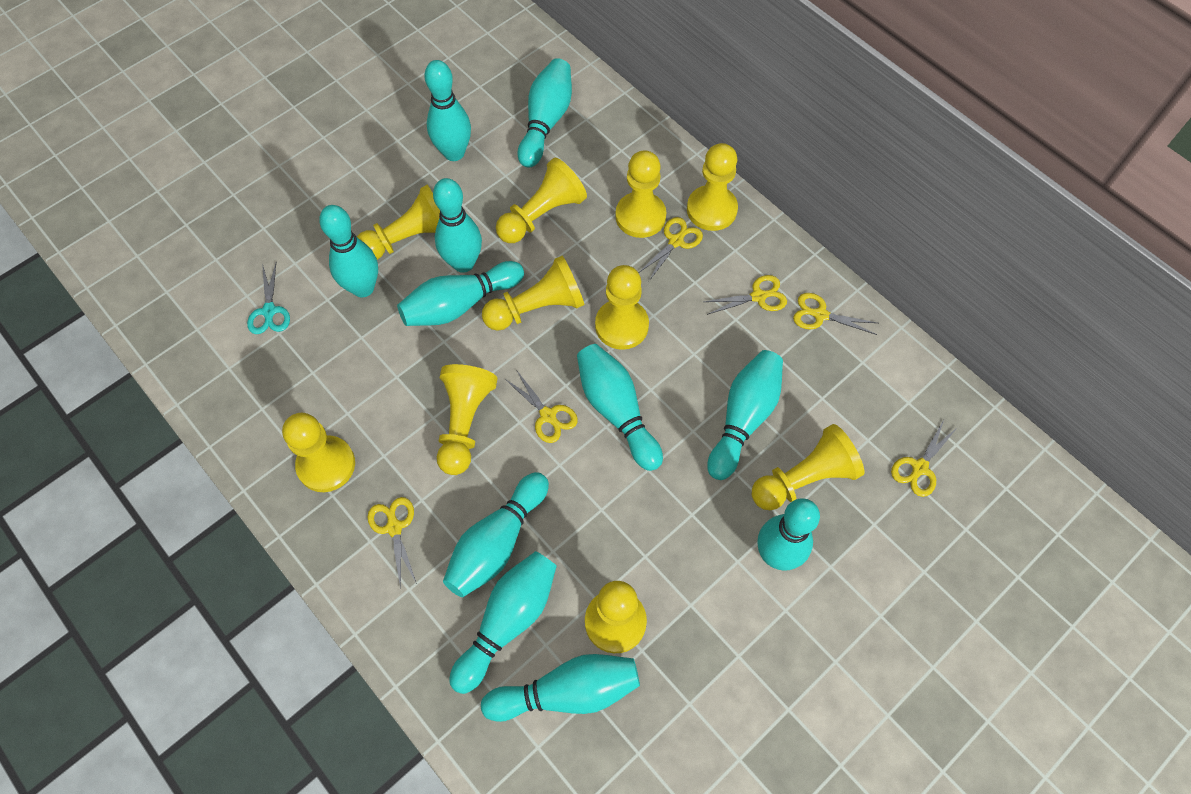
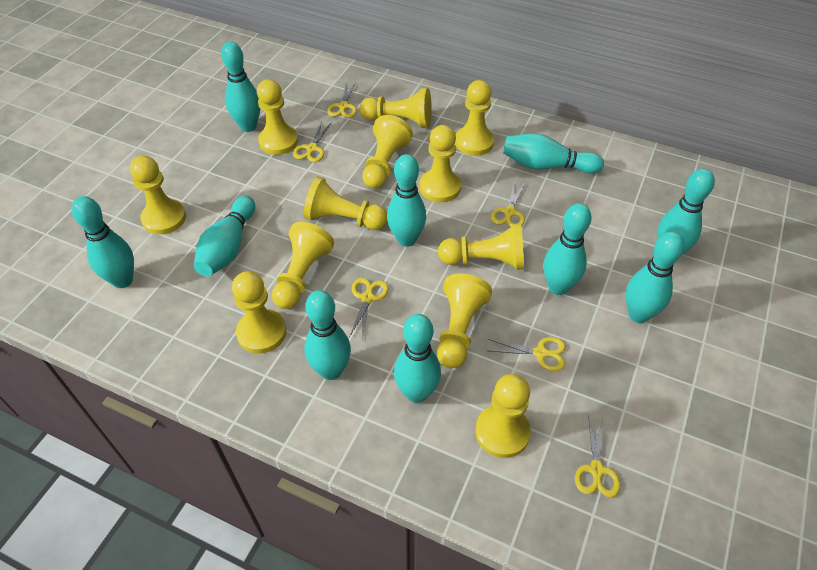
turquoise bowling pin: 11 -> 10
turquoise scissors: 1 -> 0
yellow pawn: 10 -> 12

